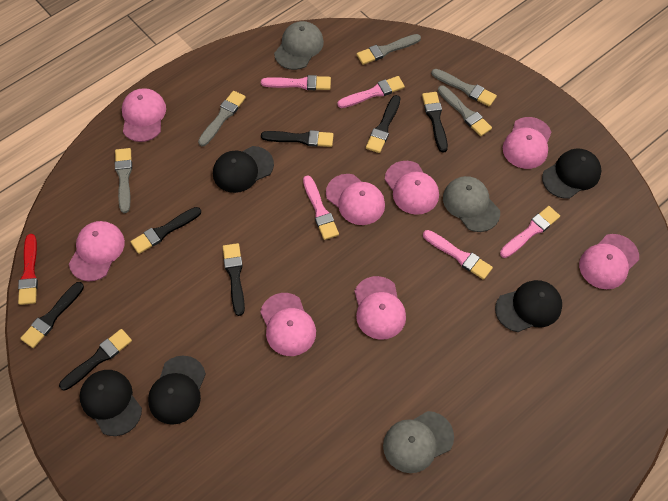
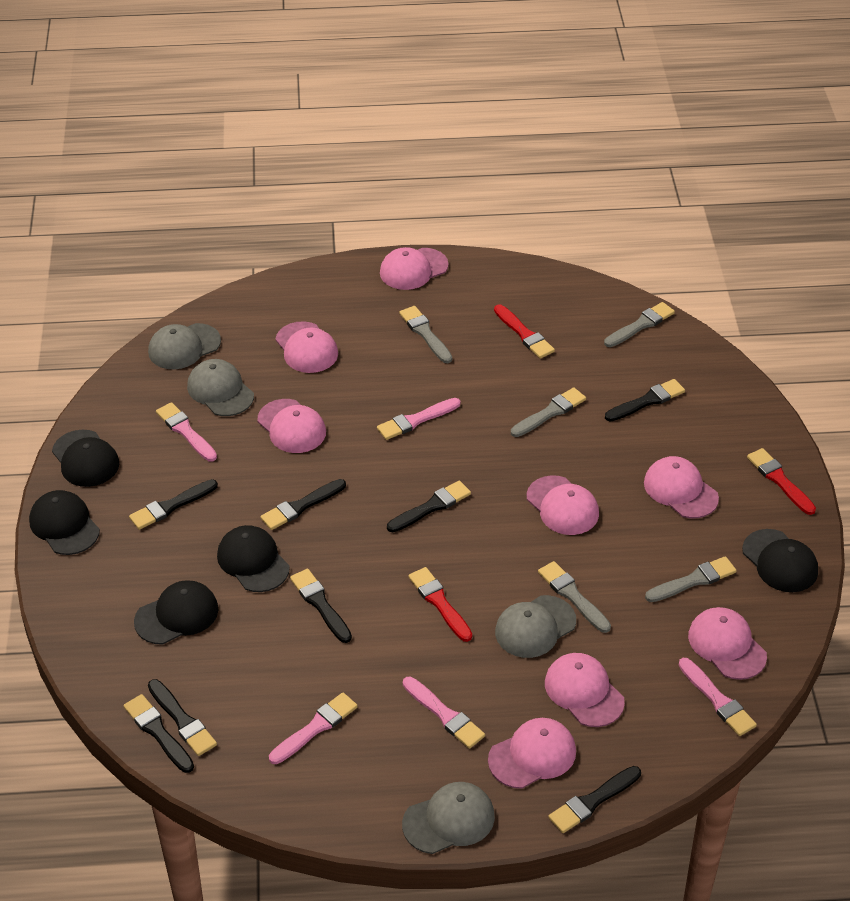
black brush: 7 -> 8
grey cap: 3 -> 4
red brush: 1 -> 3

